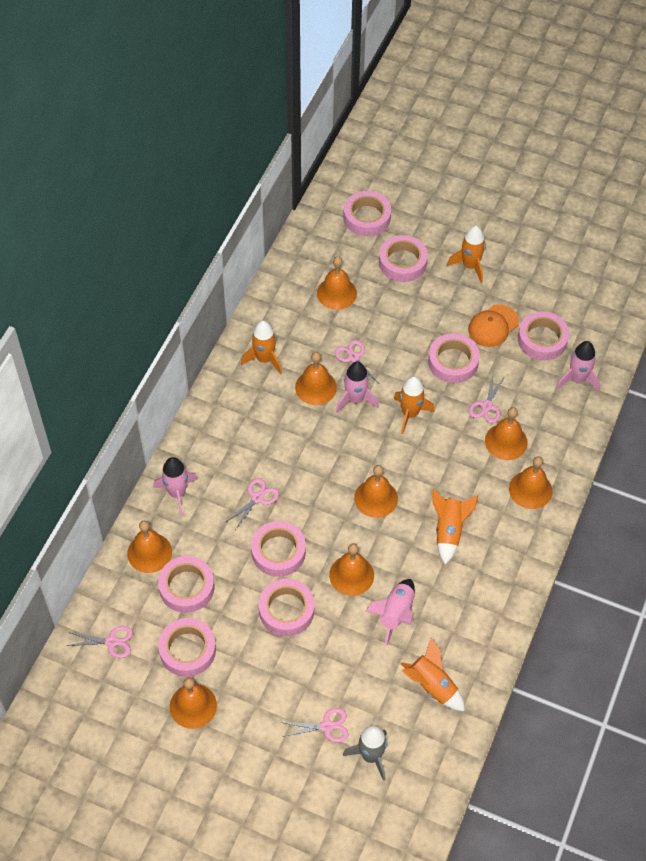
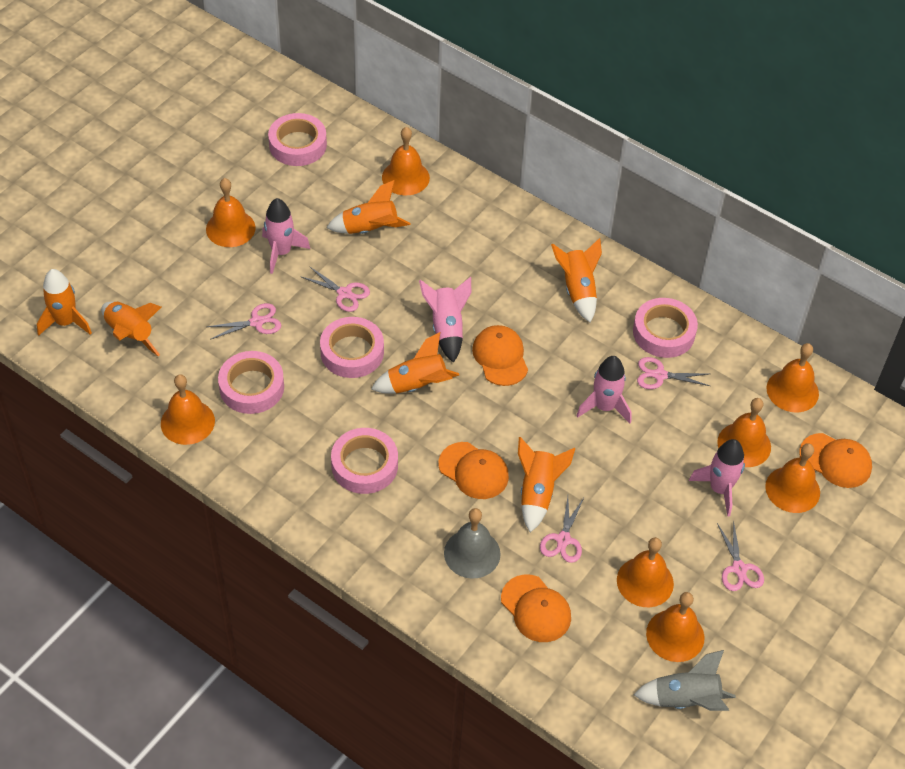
grey bell: 0 -> 1
orange cap: 1 -> 4
orange rocket: 5 -> 6
pink tape: 8 -> 5

